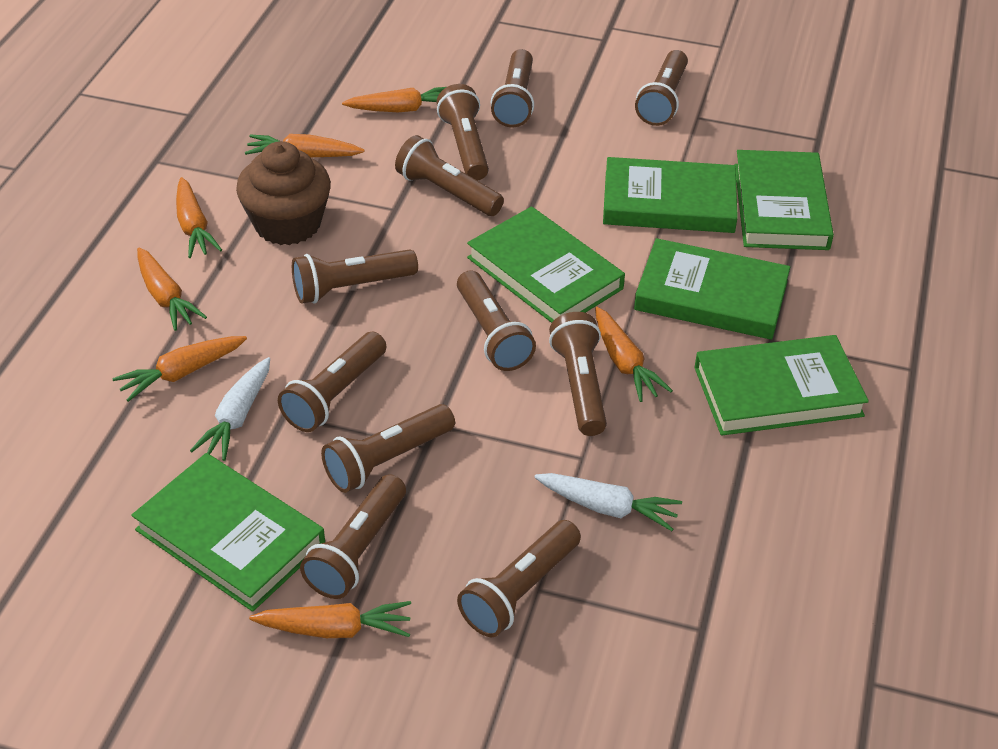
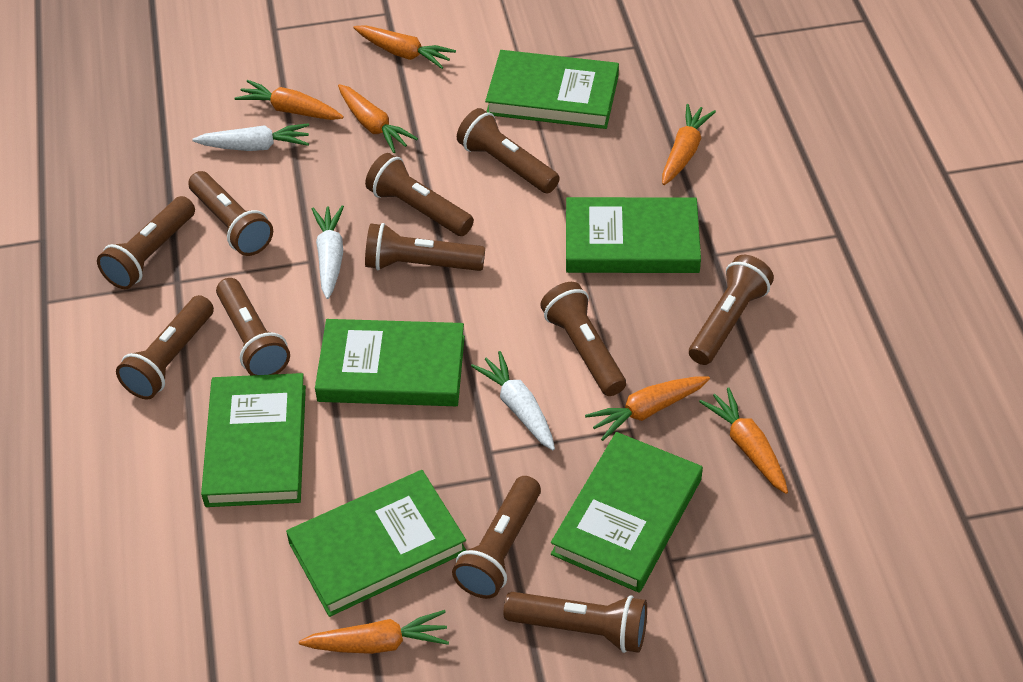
brown cupcake: 1 -> 0
white carrot: 2 -> 3

